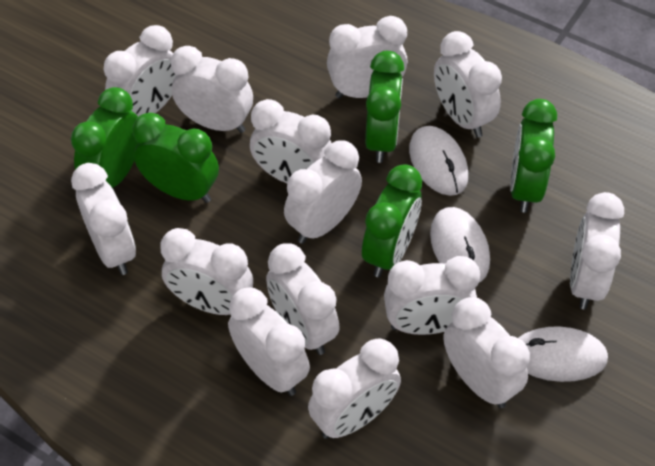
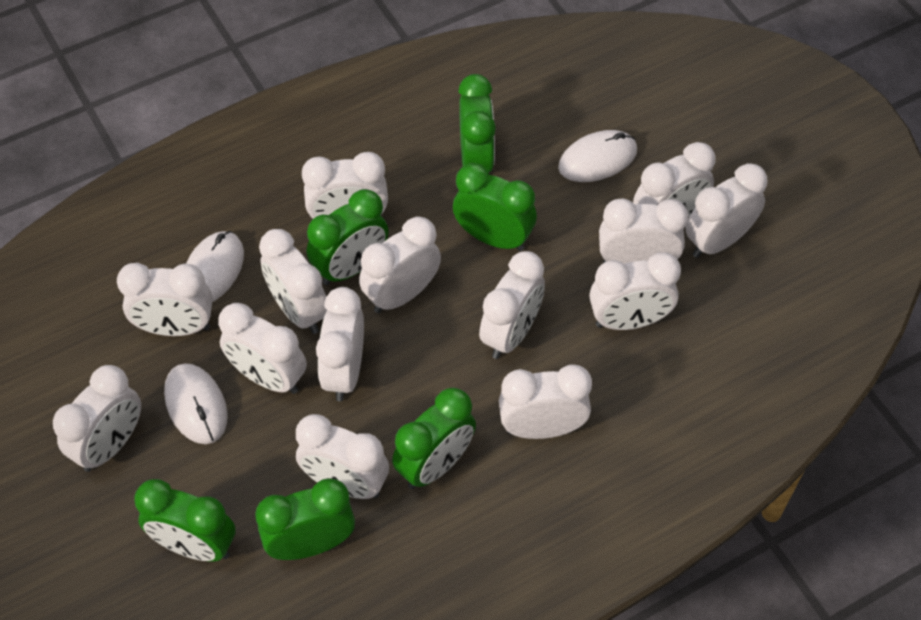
green clock: 5 -> 6

